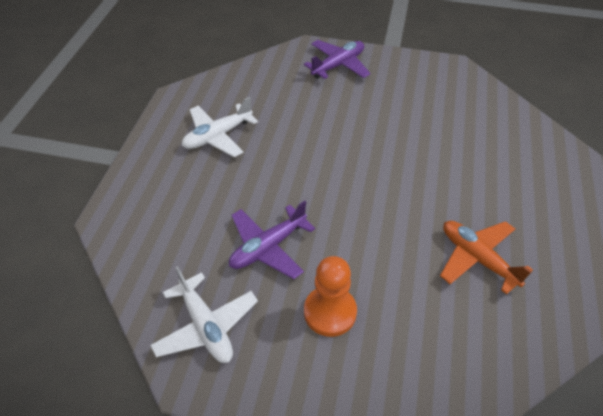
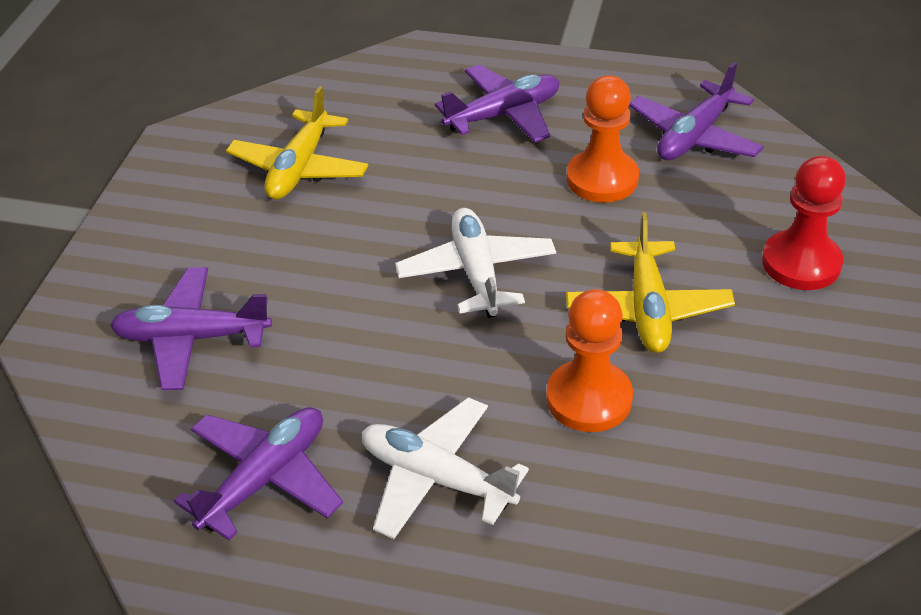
orange pawn: 1 -> 2
orange plane: 1 -> 0
purple plane: 2 -> 4
red pawn: 0 -> 1
yellow plane: 0 -> 2

